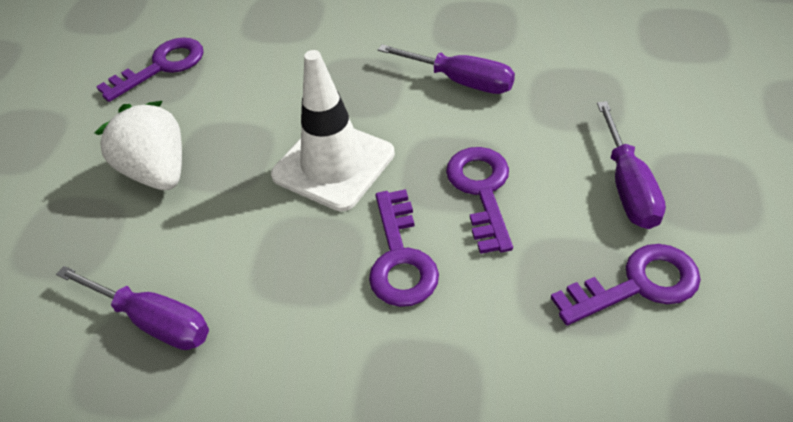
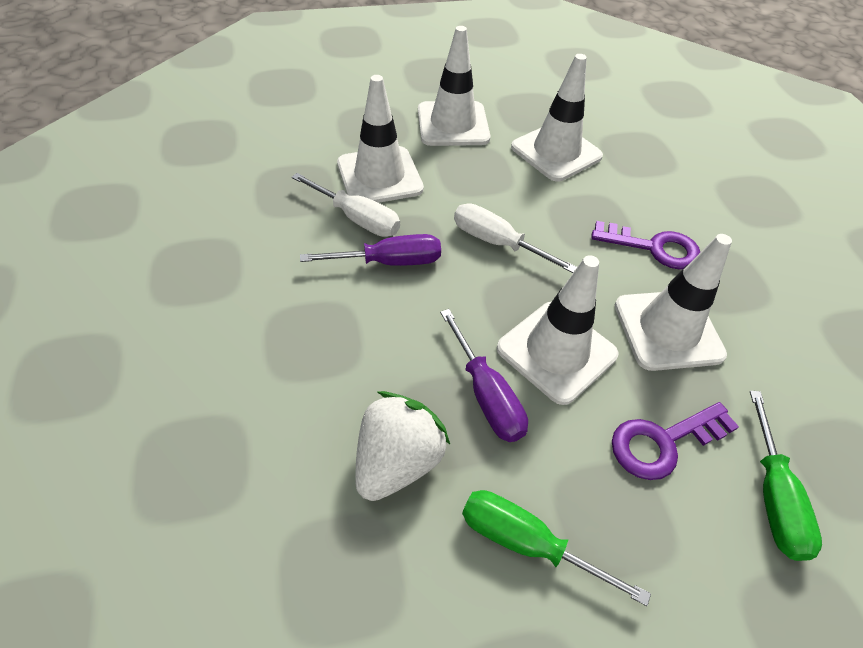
green screwdriver: 0 -> 2
purple key: 4 -> 2
purple screwdriver: 3 -> 2
white screwdriver: 0 -> 2
white traffic cone: 1 -> 5

